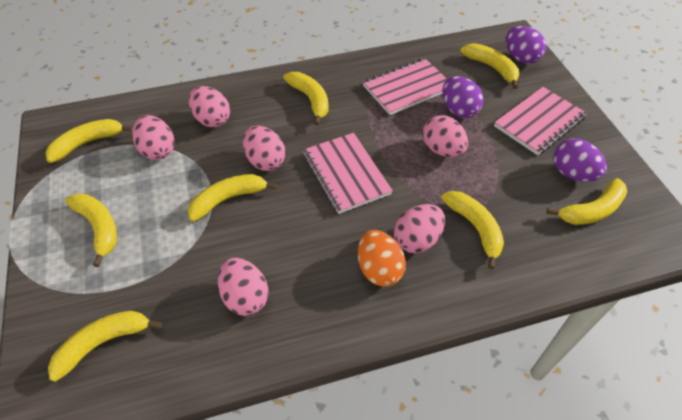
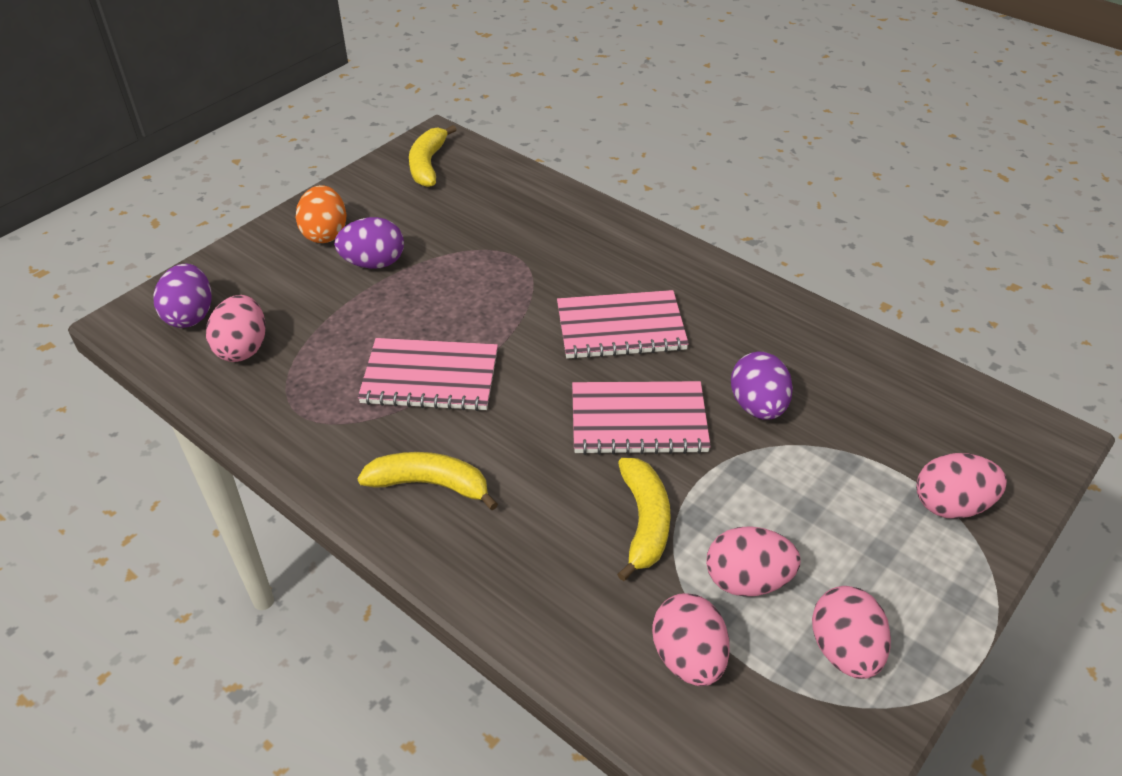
pink egg: 6 -> 5
yellow banana: 8 -> 3

